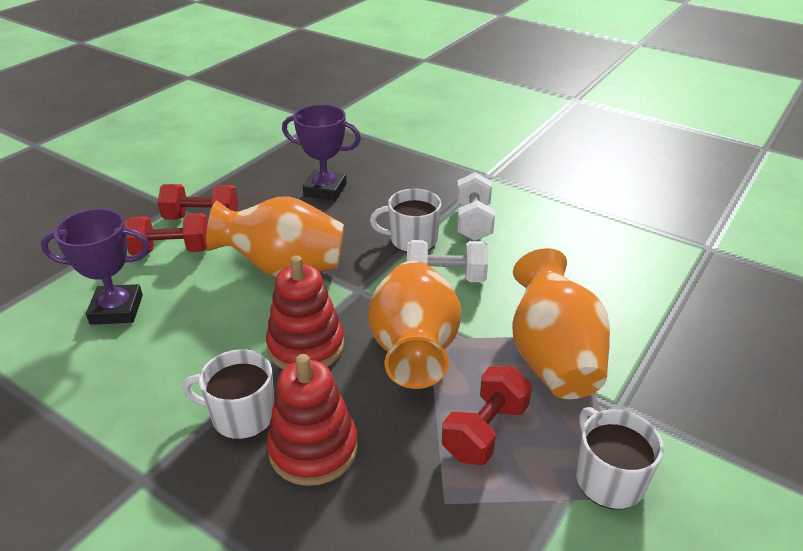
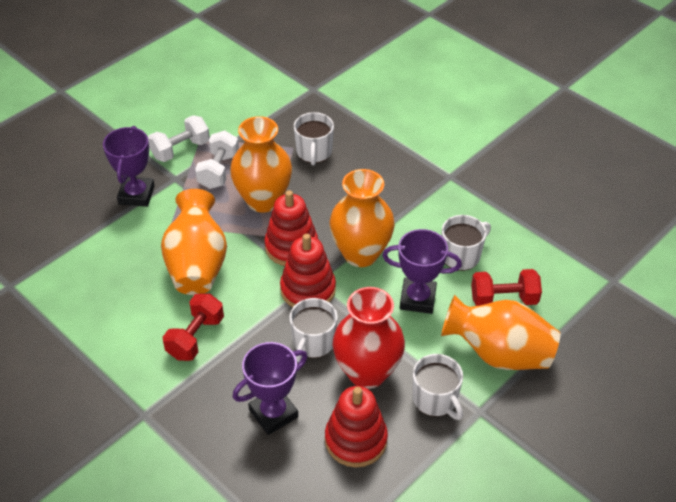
orange vase: 3 -> 4
purple trophy: 2 -> 3
red dumbbell: 3 -> 2
red stacking toy: 2 -> 3
red vase: 0 -> 1
white mug: 3 -> 4

